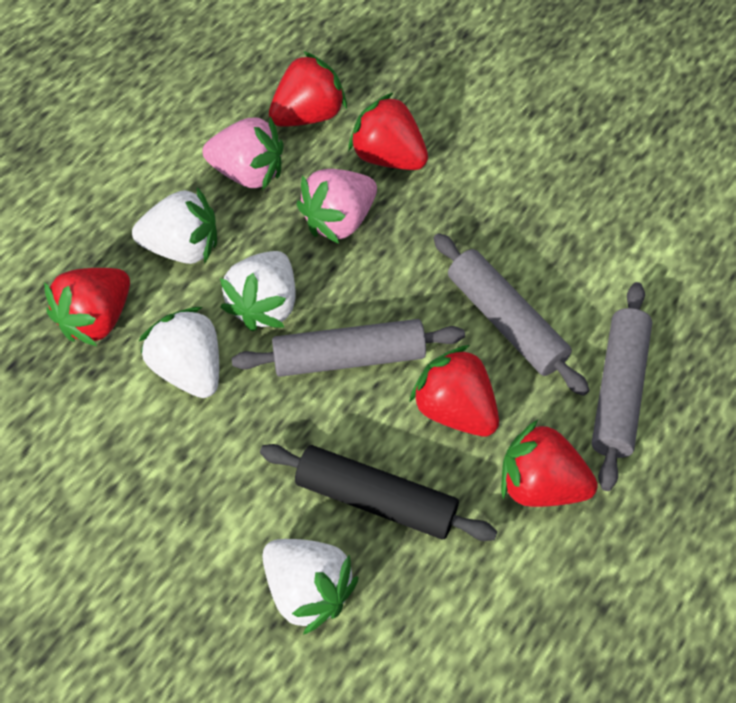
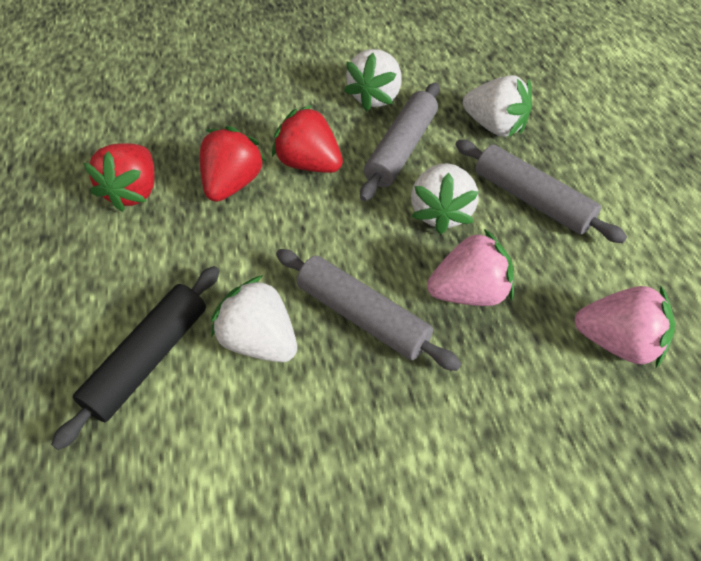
red strawberry: 5 -> 3

